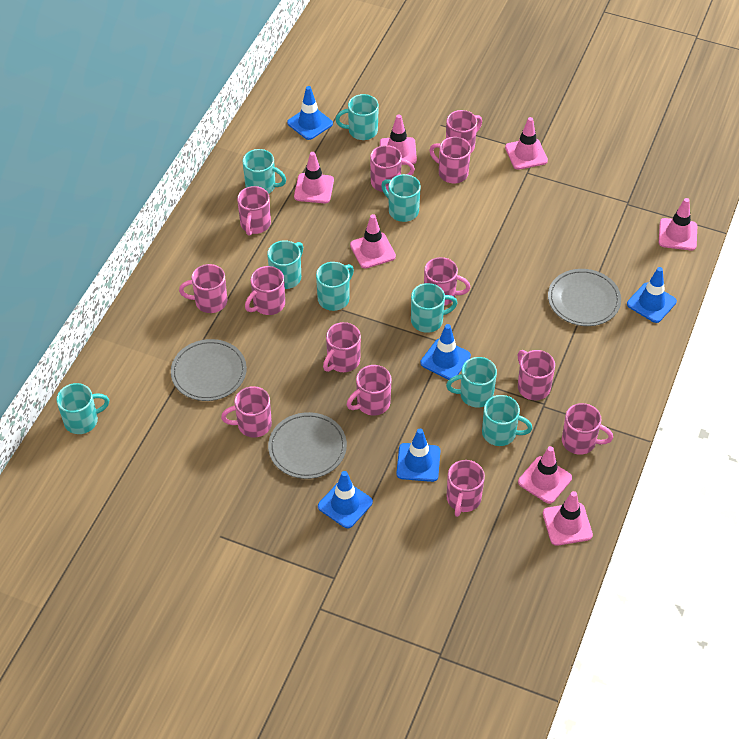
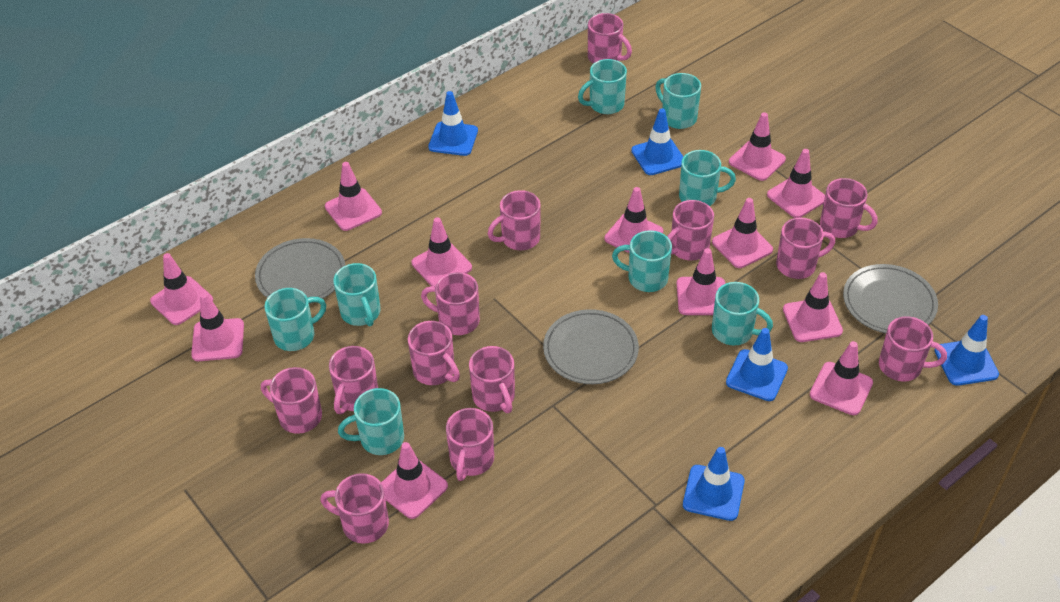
pink traffic cone: 7 -> 12
turquoise mug: 9 -> 8

